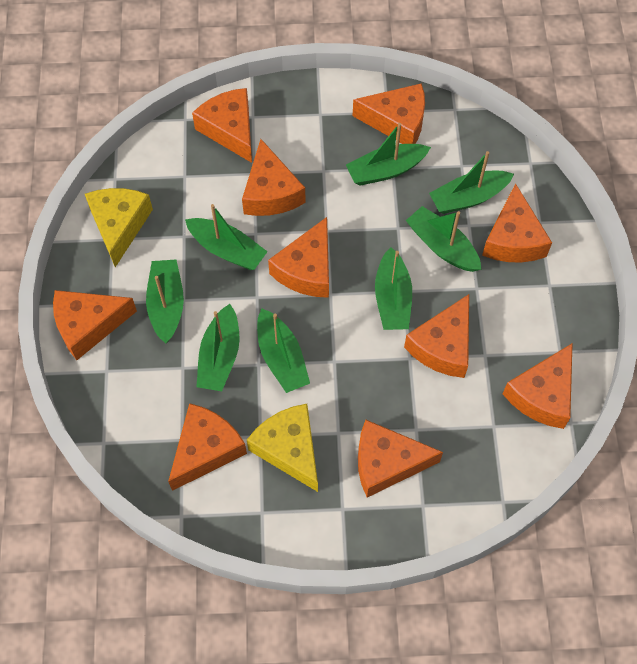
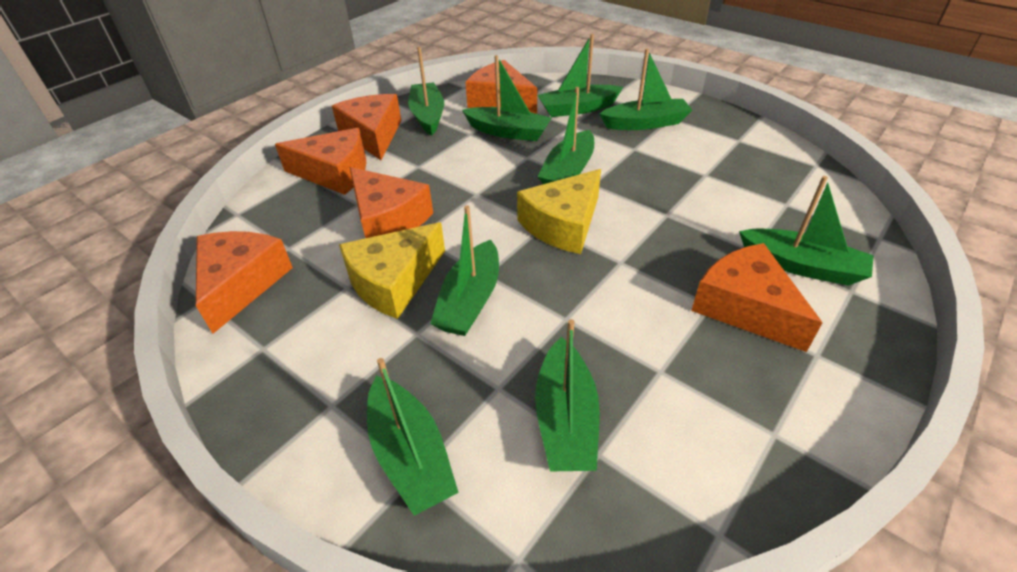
green boat: 8 -> 9
orange cheese: 10 -> 6

